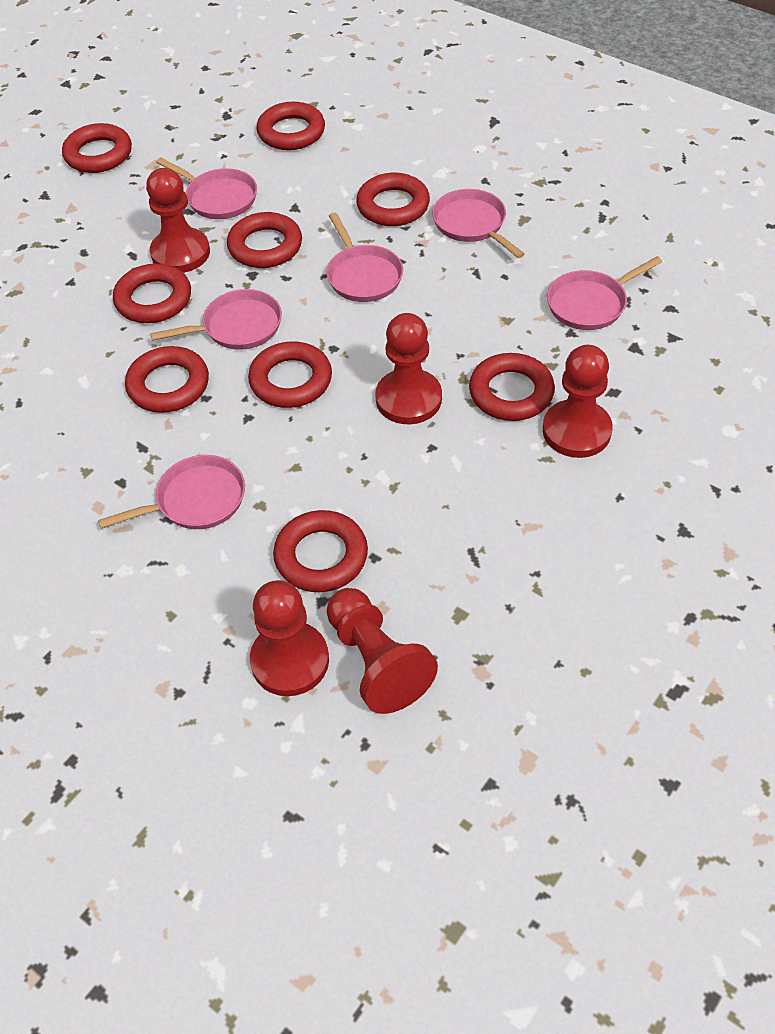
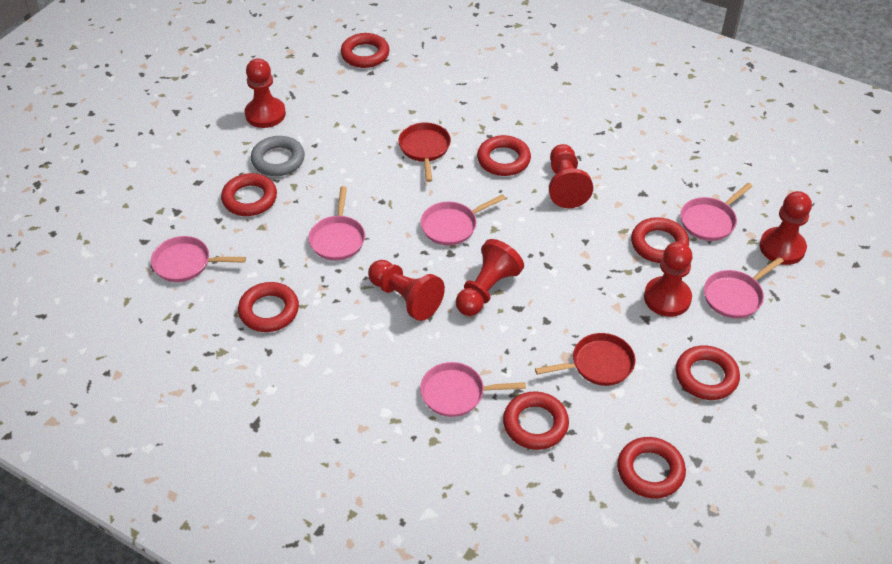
grey ring: 0 -> 1
red pan: 0 -> 2
red pawn: 5 -> 6
red ring: 9 -> 8

